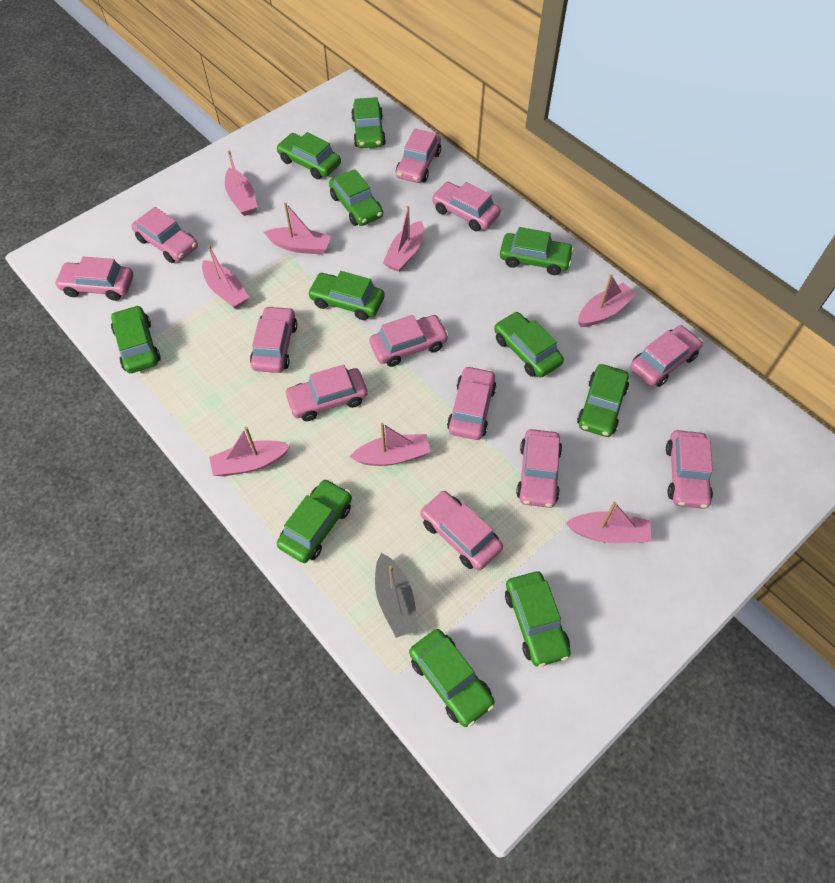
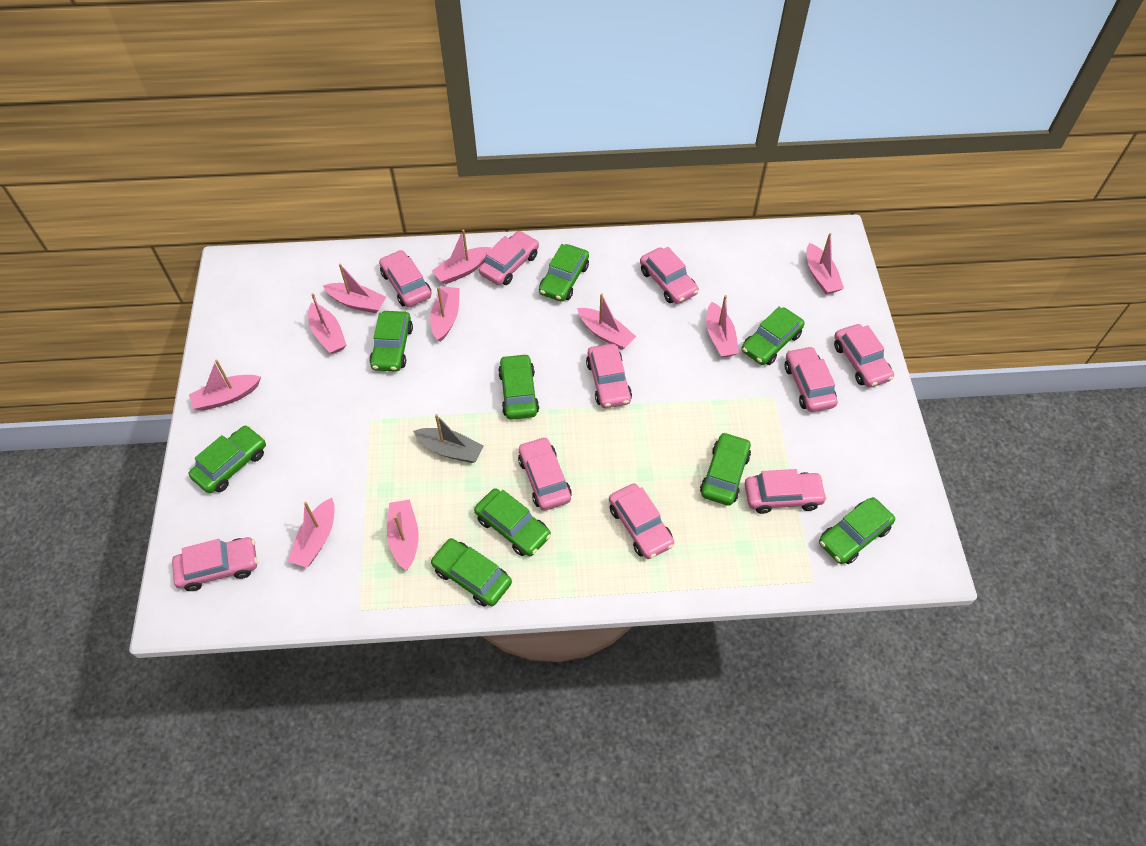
green car: 11 -> 9
pink boat: 8 -> 10
pink car: 12 -> 10

